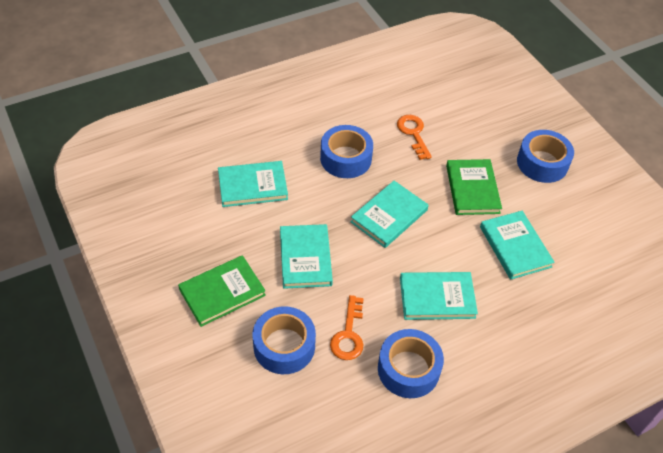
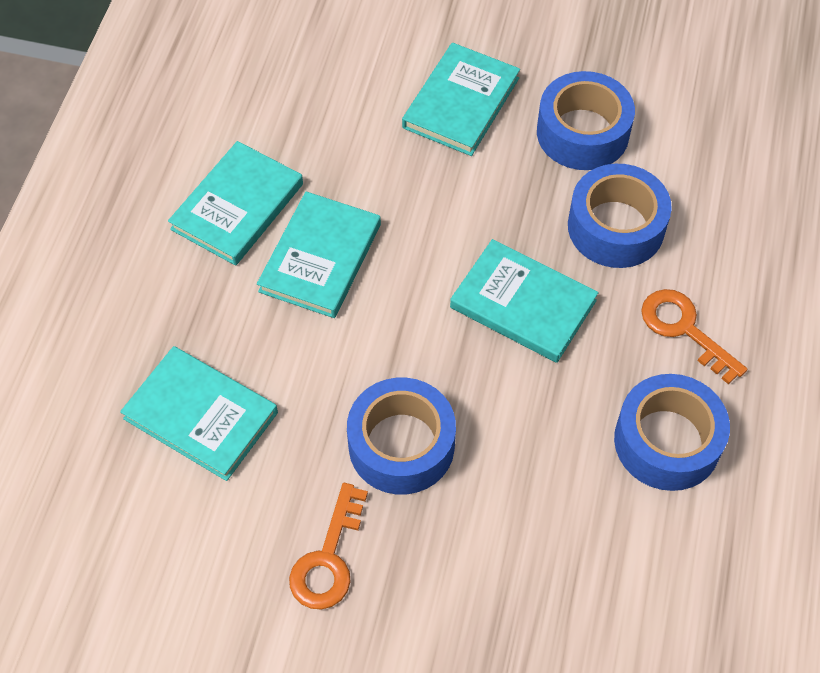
green book: 2 -> 0

